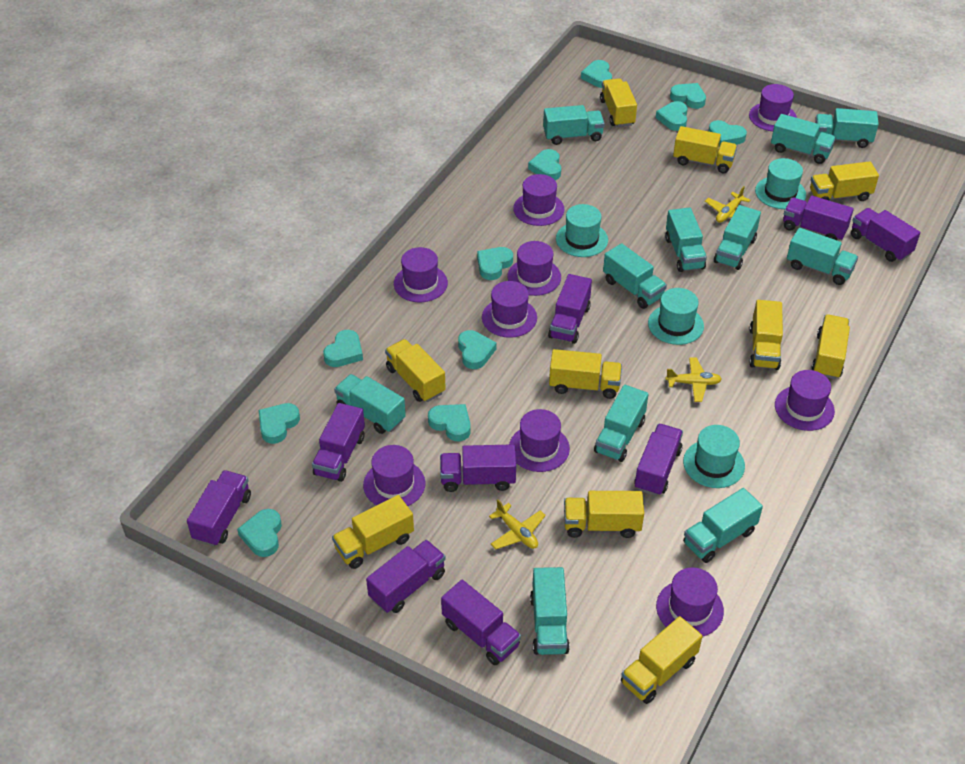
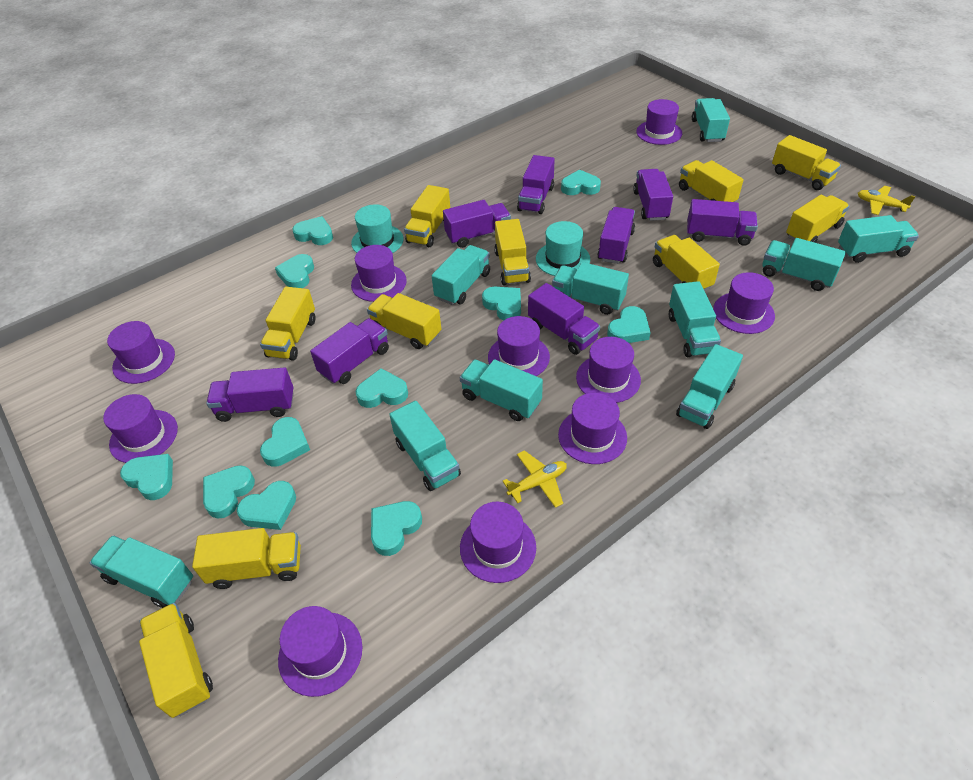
purple hat: 9 -> 10
purple truck: 9 -> 8
turquoise hat: 4 -> 2
turquoise truck: 11 -> 10
yellow plane: 3 -> 2

